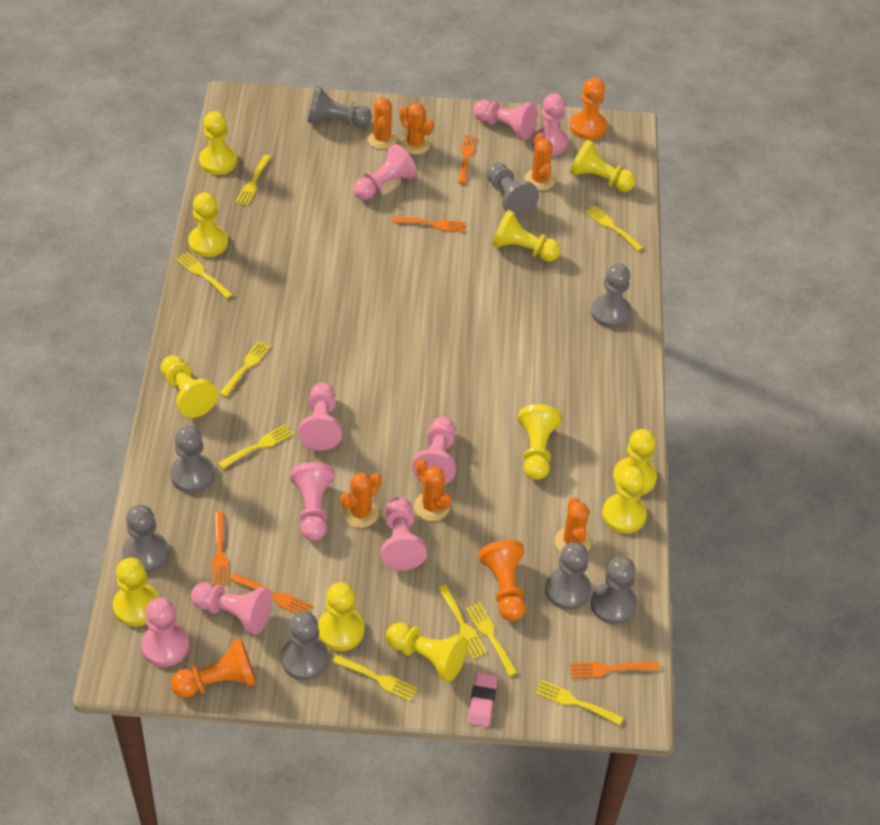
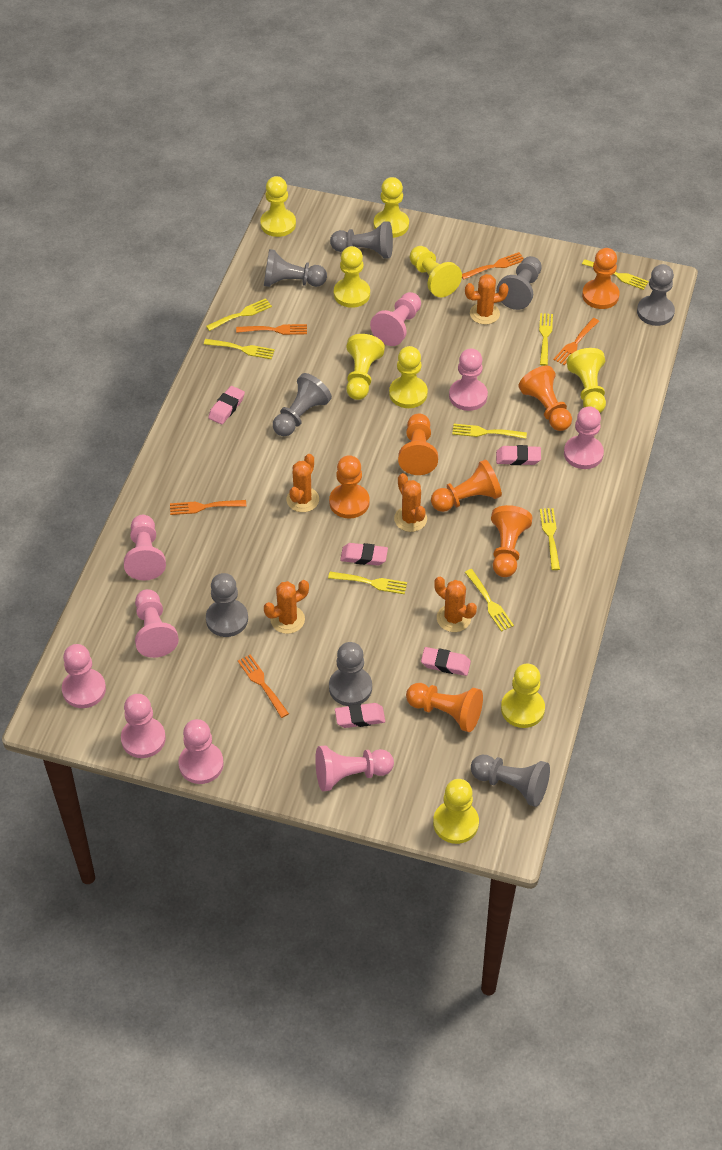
orange cactus: 6 -> 5
orange pawn: 3 -> 7
pink eraser: 1 -> 5
yellow fork: 9 -> 8
yellow pawn: 11 -> 9

